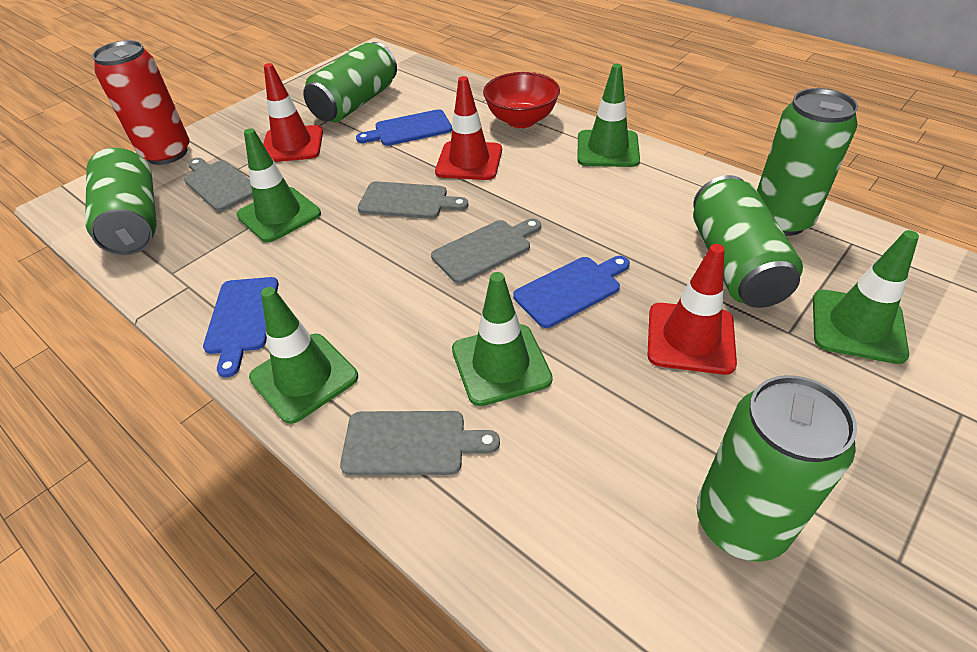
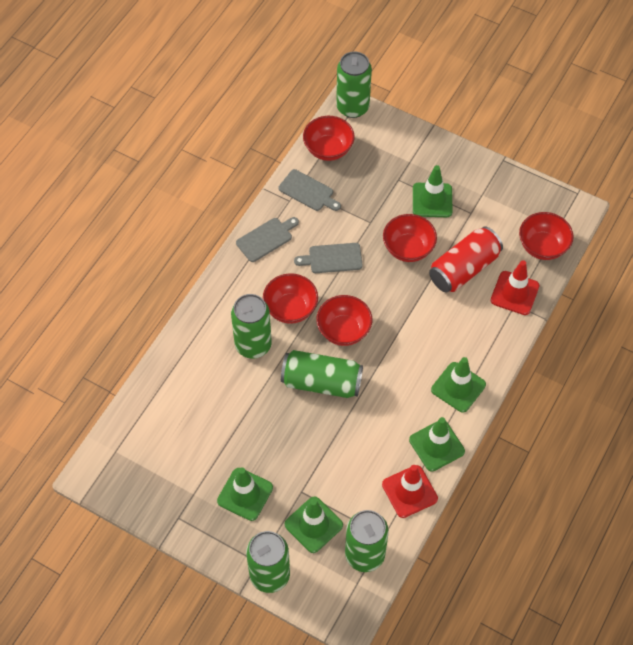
blue cutting board: 3 -> 0
grey cutting board: 4 -> 3
red bowl: 1 -> 5
red traffic cone: 3 -> 2

